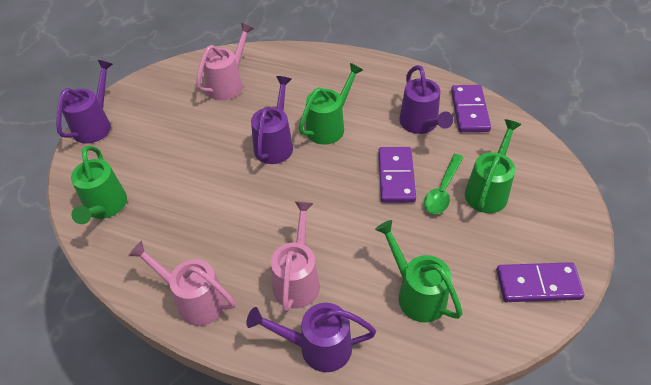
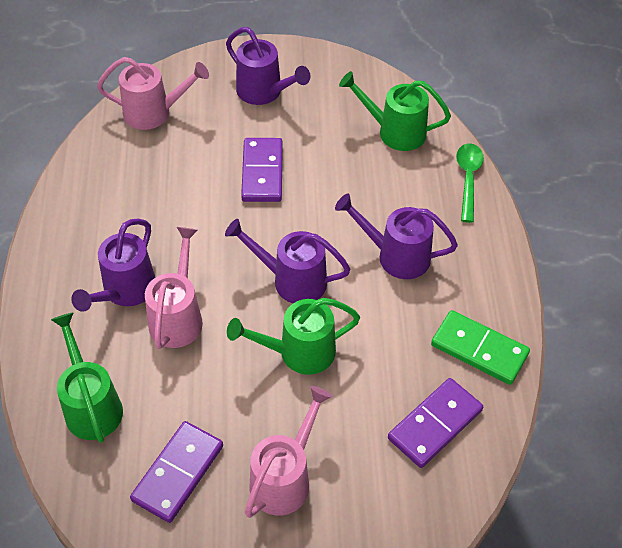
green domino: 0 -> 1
green watering can: 4 -> 3

